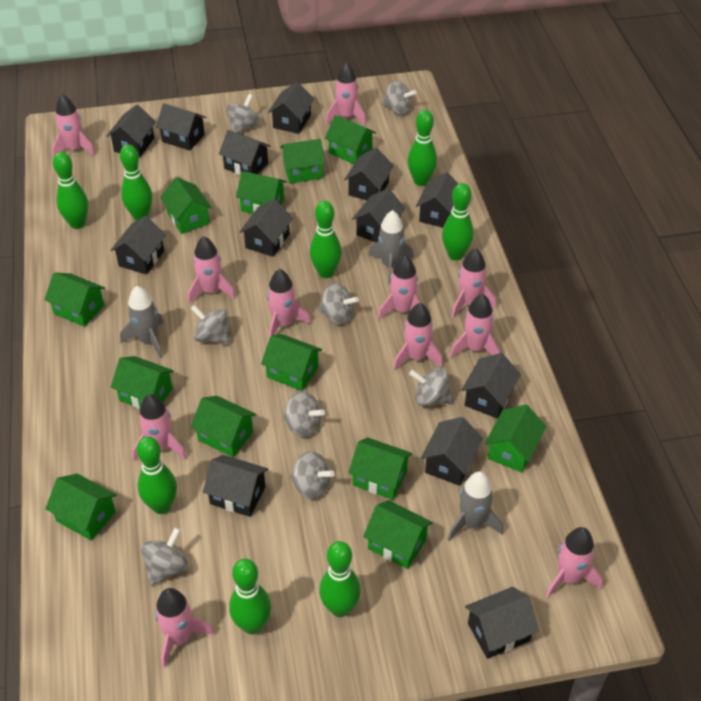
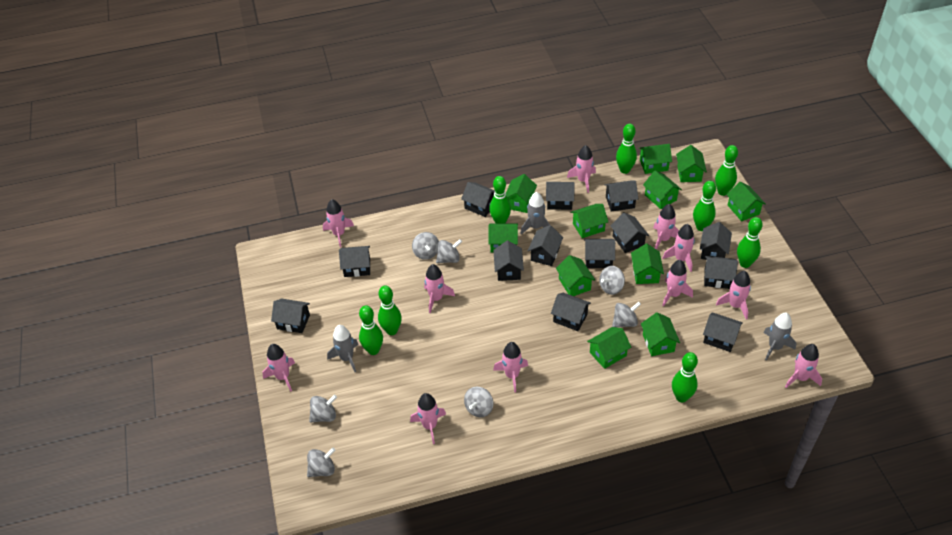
green house: 12 -> 11
grey spinning top: 8 -> 7

